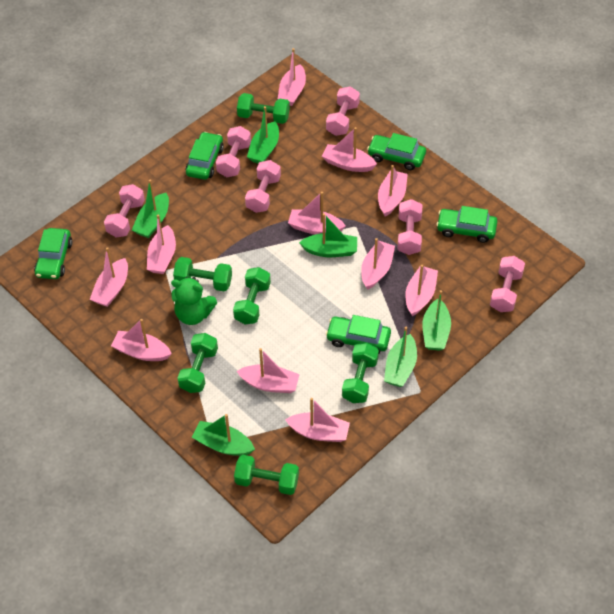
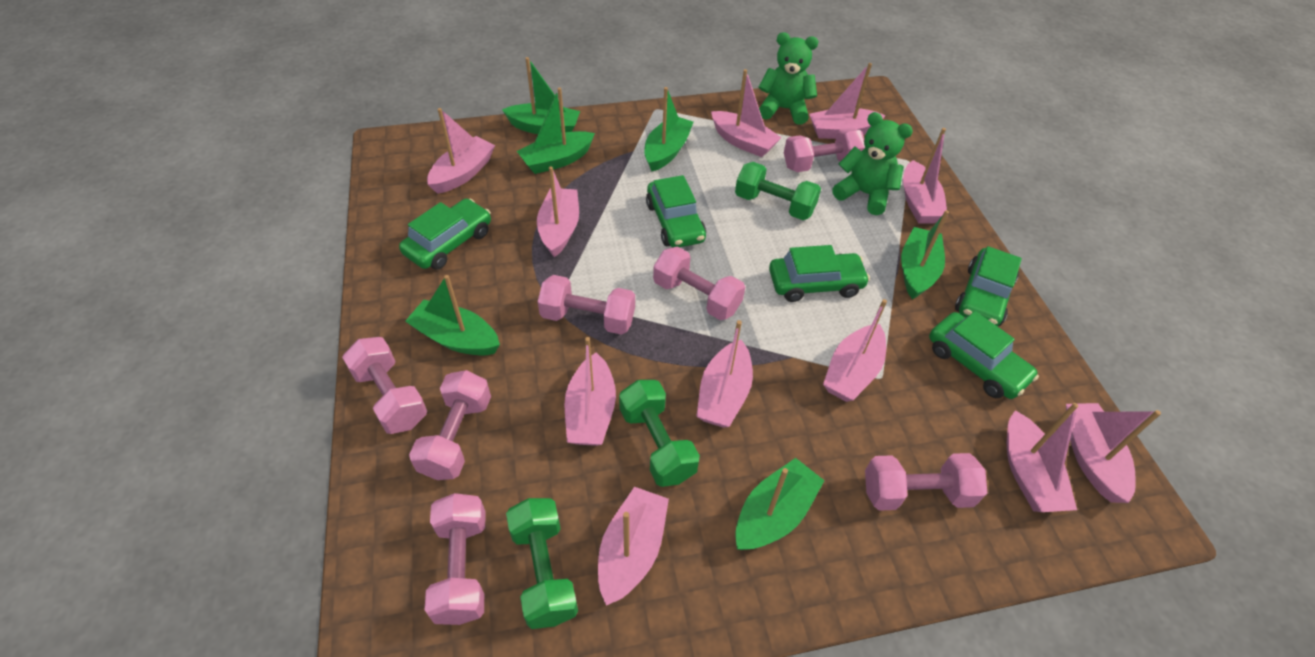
green dumbbell: 6 -> 3
green teddy bear: 1 -> 2
pink dumbbell: 6 -> 7

